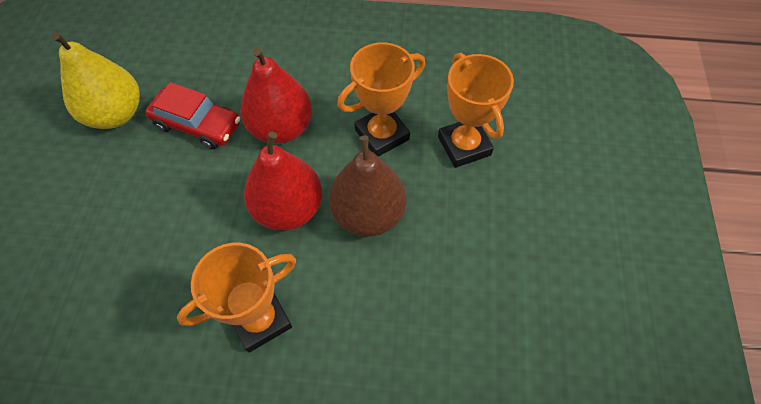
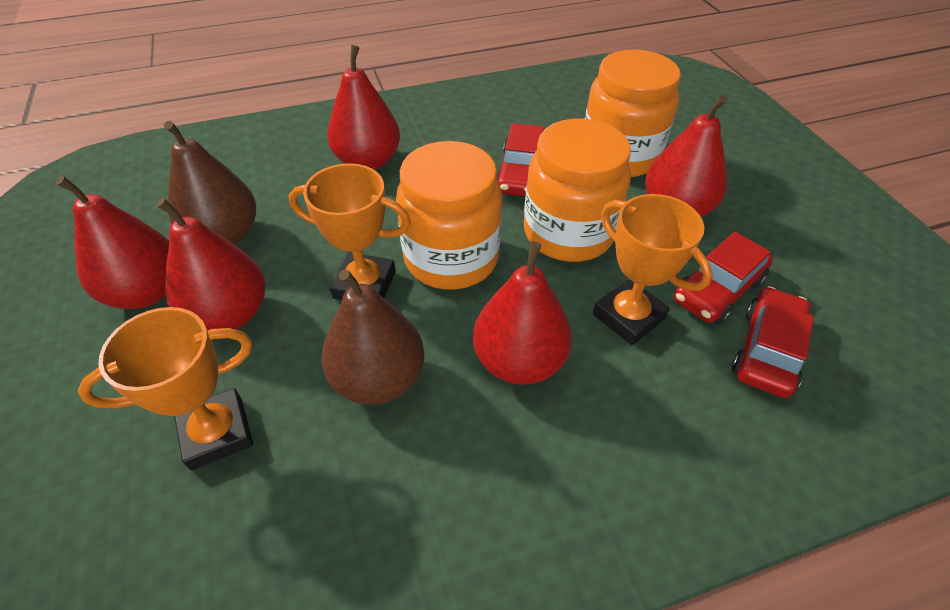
brown pear: 1 -> 2
orange jar: 0 -> 3
red car: 1 -> 3
red pear: 2 -> 5
yellow pear: 1 -> 0

